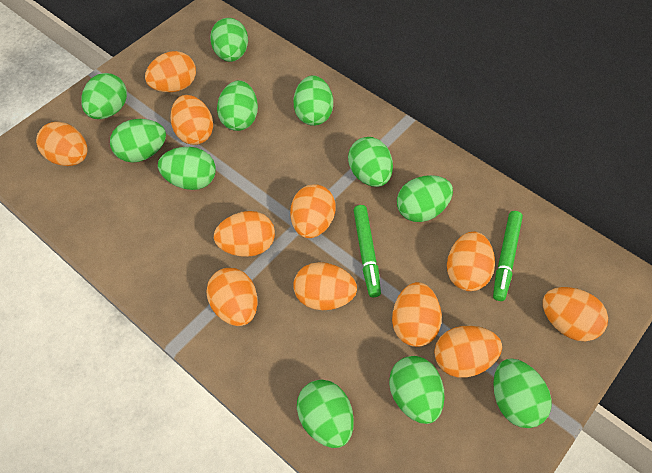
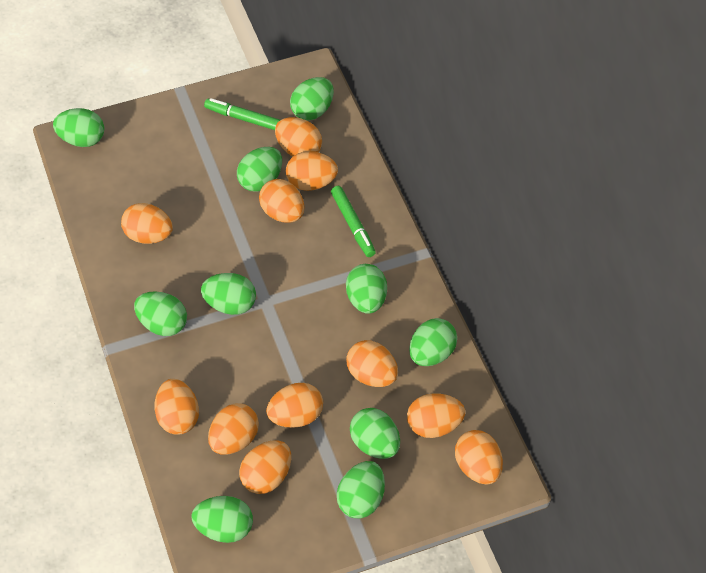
green egg: 11 -> 10

